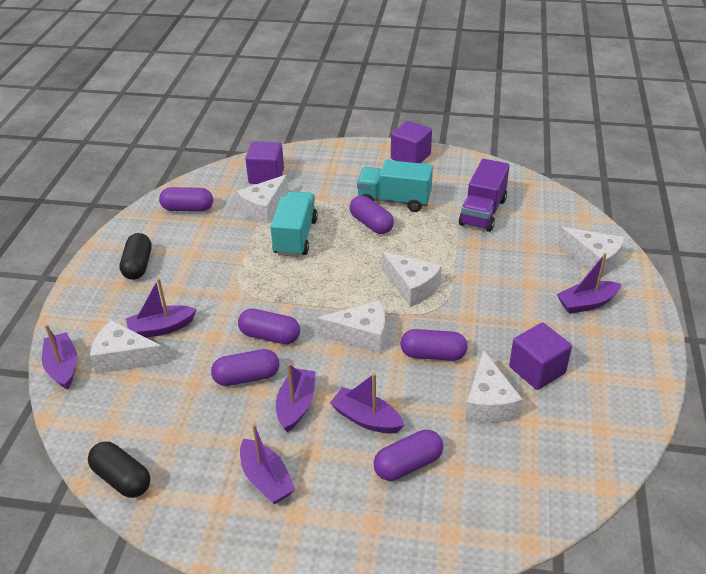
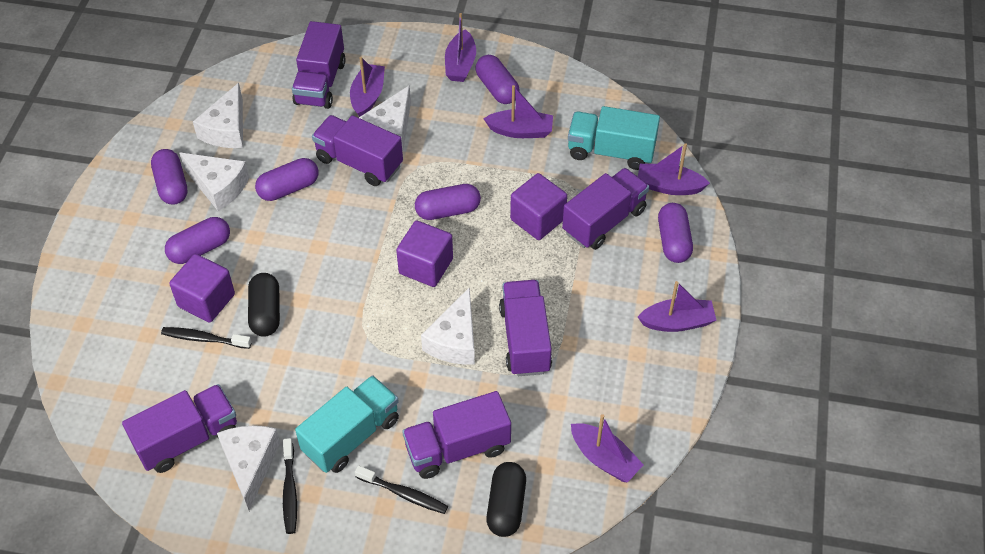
black toothbrush: 0 -> 3
purple truck: 1 -> 6
white cheese: 6 -> 5

